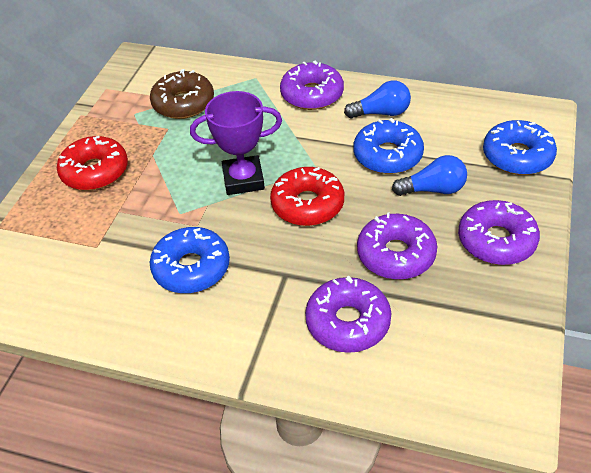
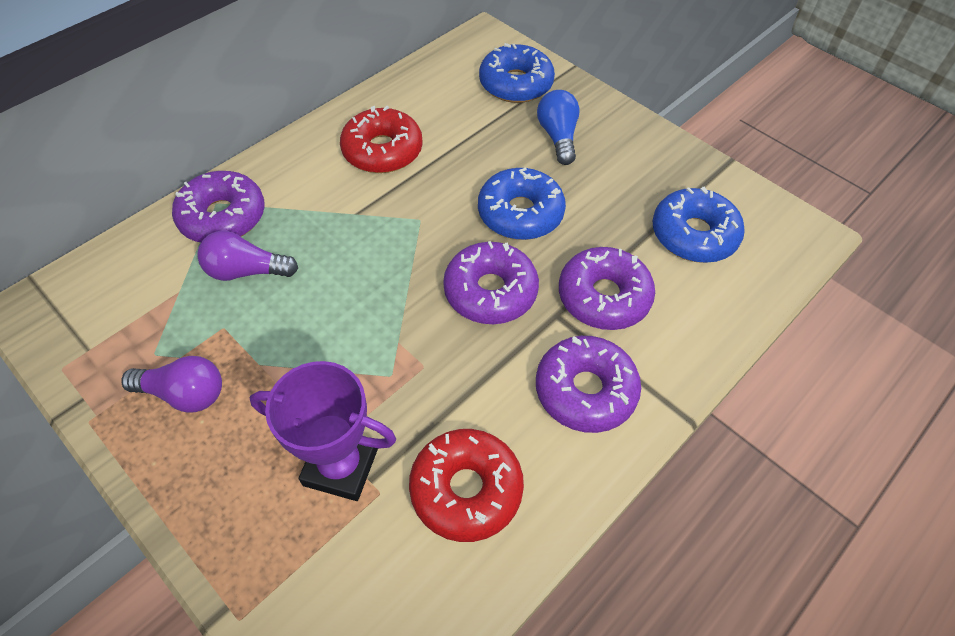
blue light bulb: 2 -> 1
brown donut: 1 -> 0
purple light bulb: 0 -> 2

